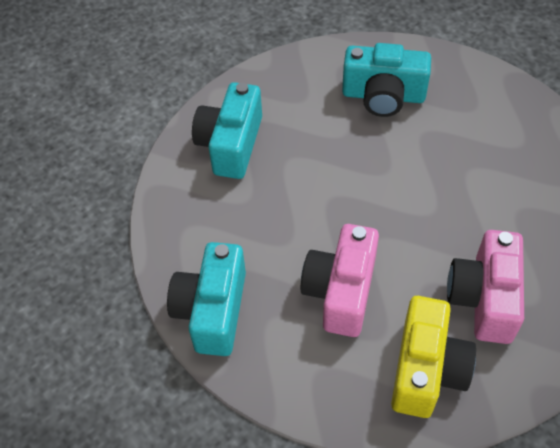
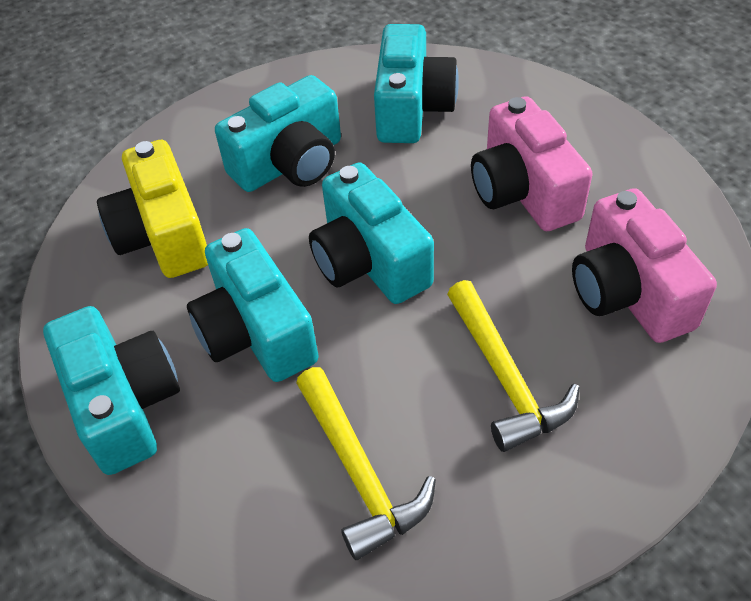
turquoise camera: 3 -> 5
yellow hammer: 0 -> 2

